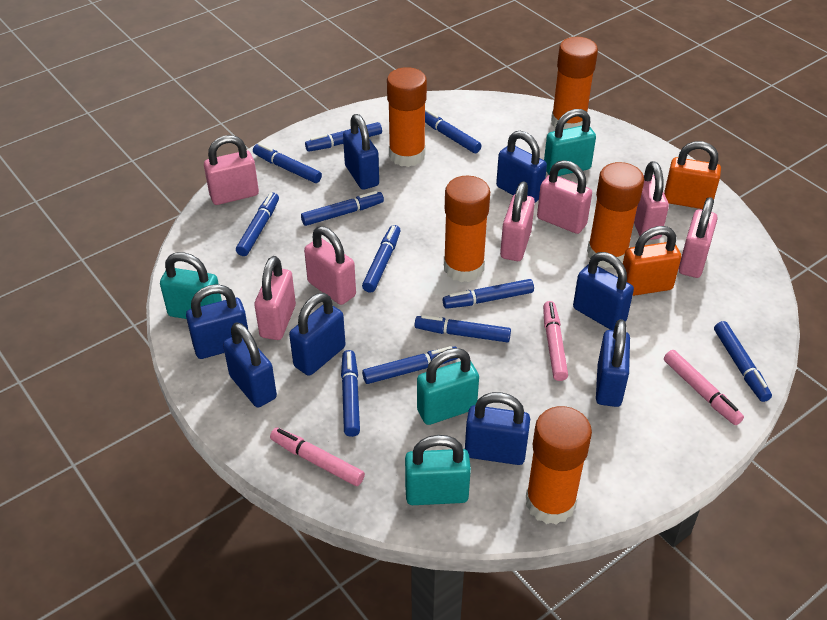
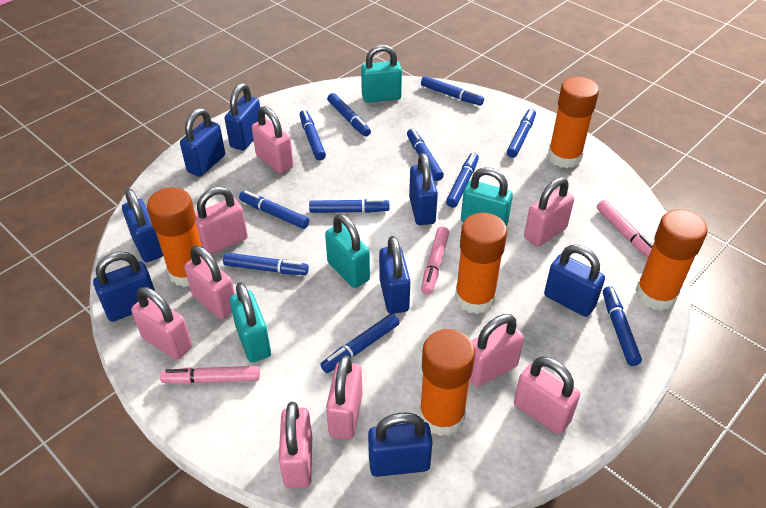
orange padlock: 2 -> 0
pink padlock: 7 -> 9

